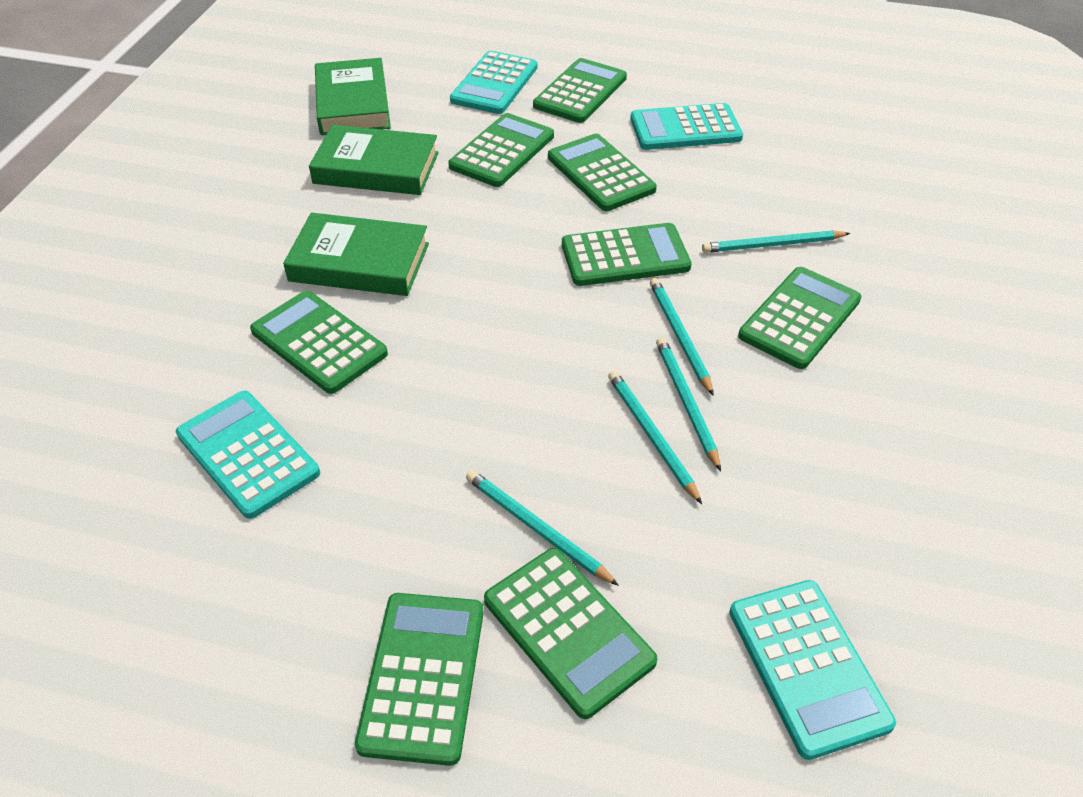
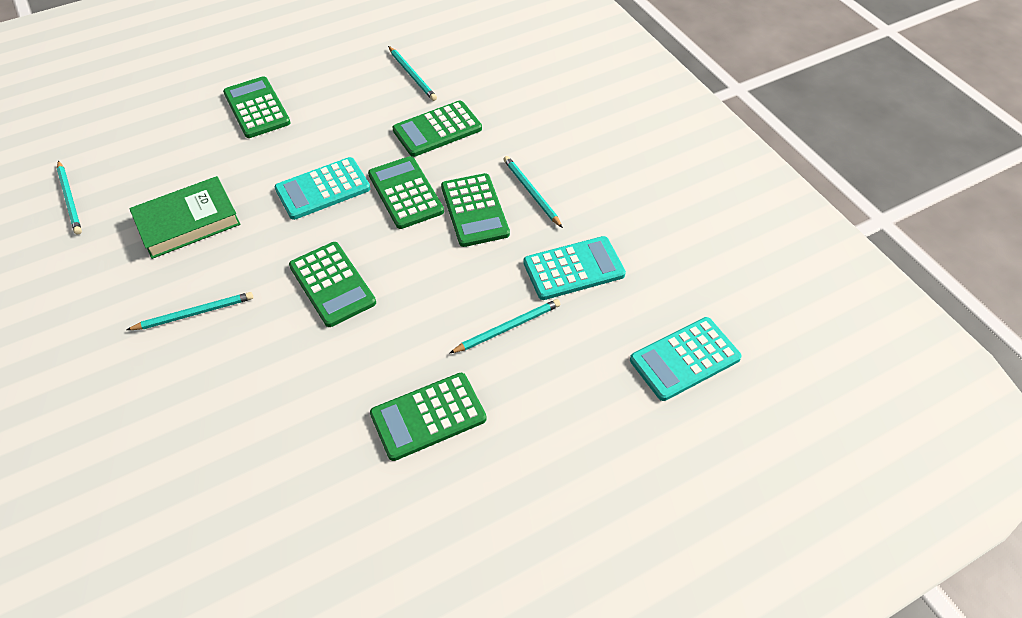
green book: 3 -> 1
green calculator: 8 -> 6
turquoise calculator: 4 -> 3

